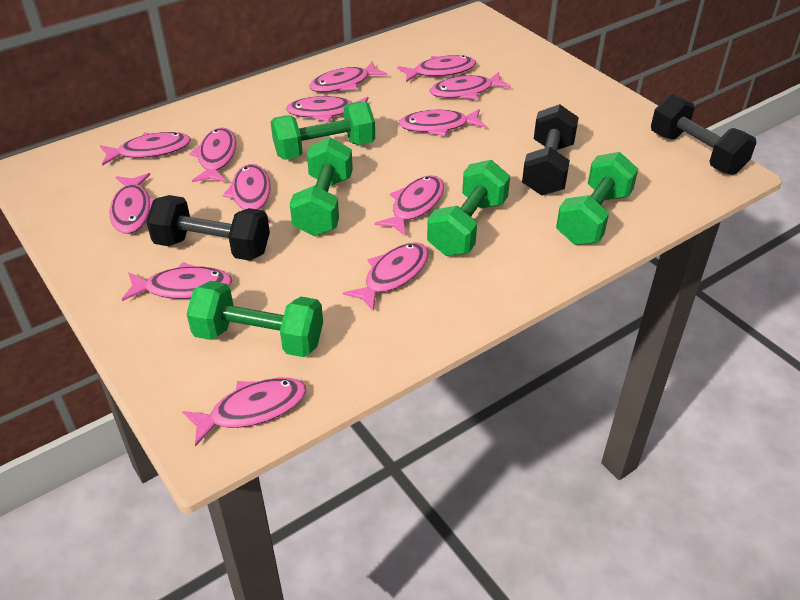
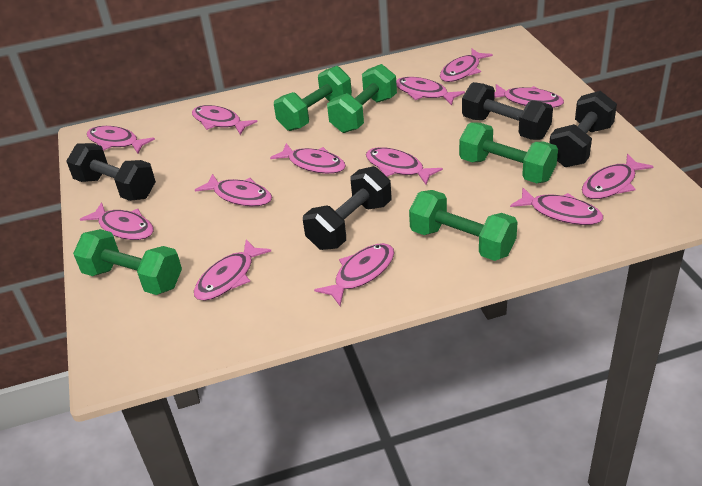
black dumbbell: 3 -> 4

